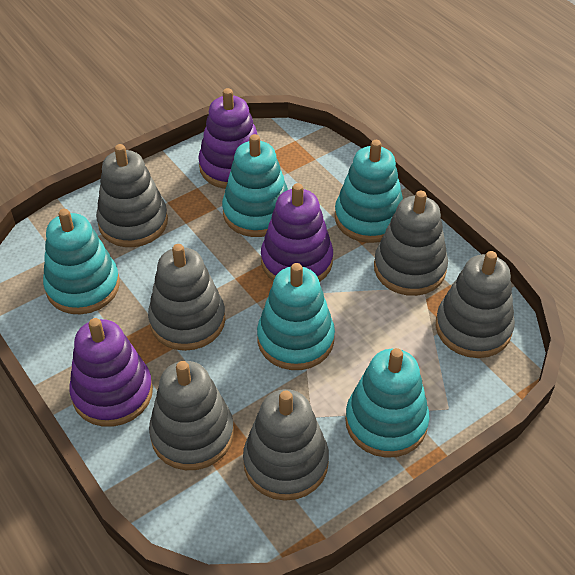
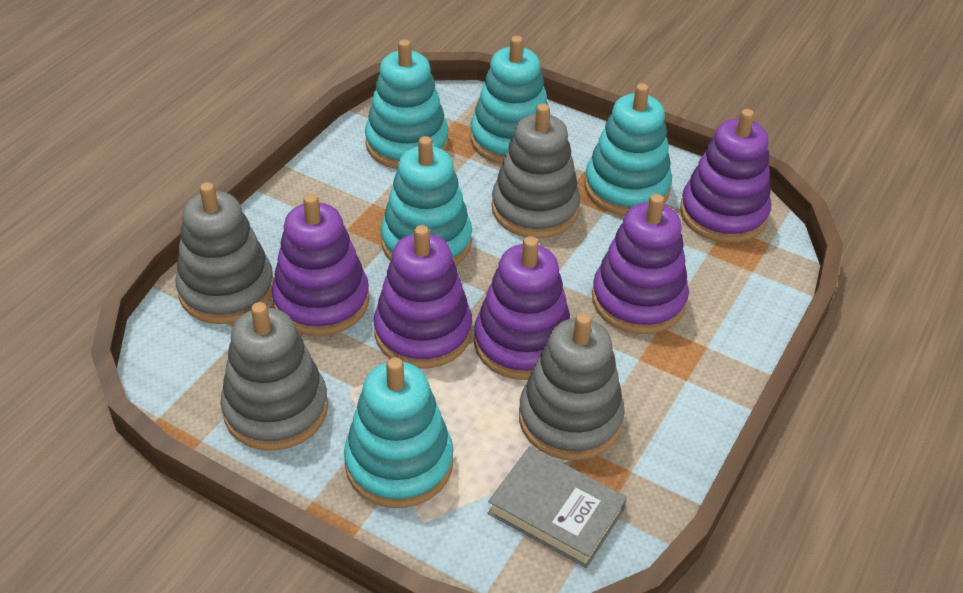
grey book: 0 -> 1
grey stacking toy: 6 -> 4
purple stacking toy: 3 -> 5

